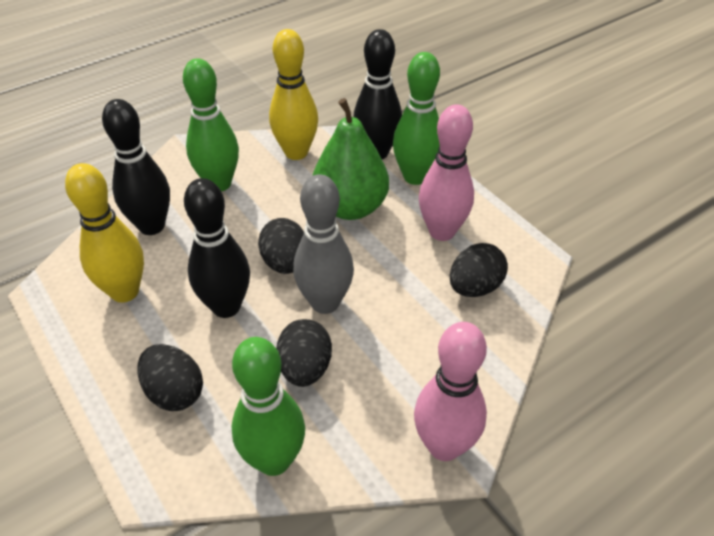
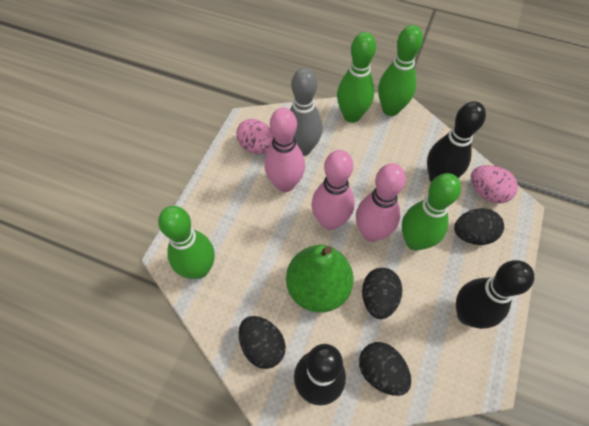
green bowling pin: 3 -> 4
pink bowling pin: 2 -> 3
pink egg: 0 -> 2
yellow bowling pin: 2 -> 0

